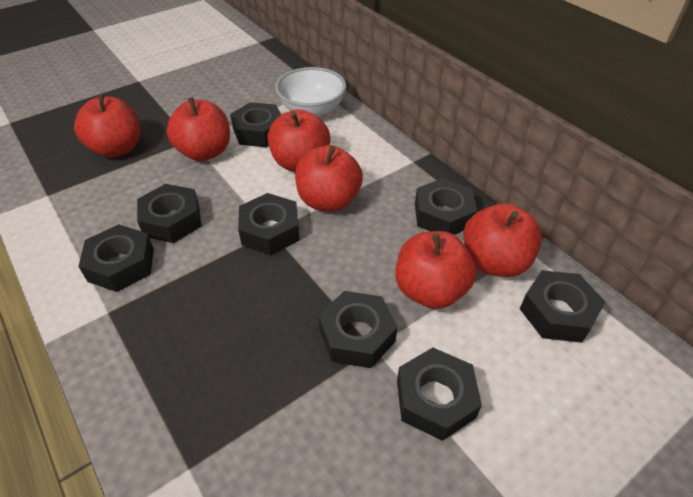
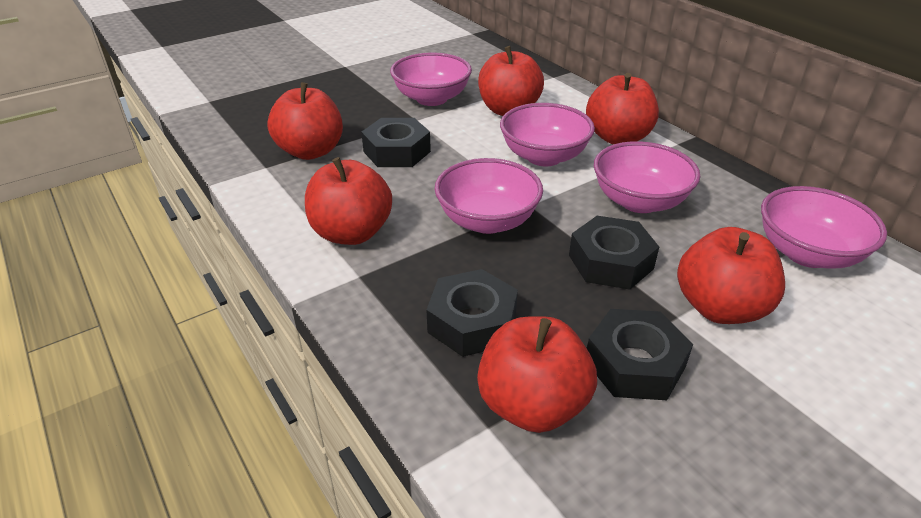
black nut: 8 -> 4
pink bowl: 0 -> 5
white bowl: 1 -> 0

